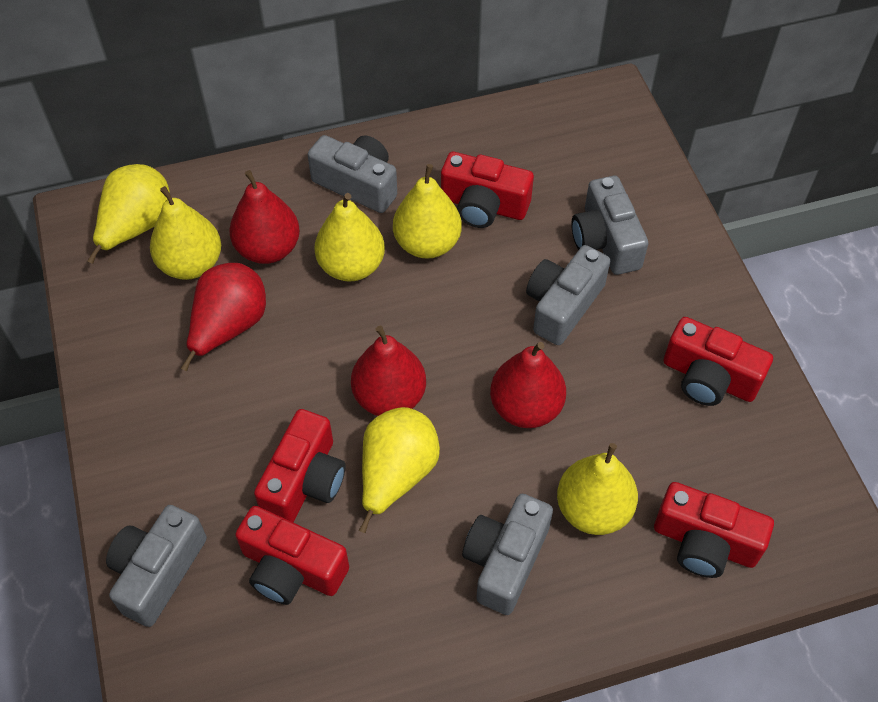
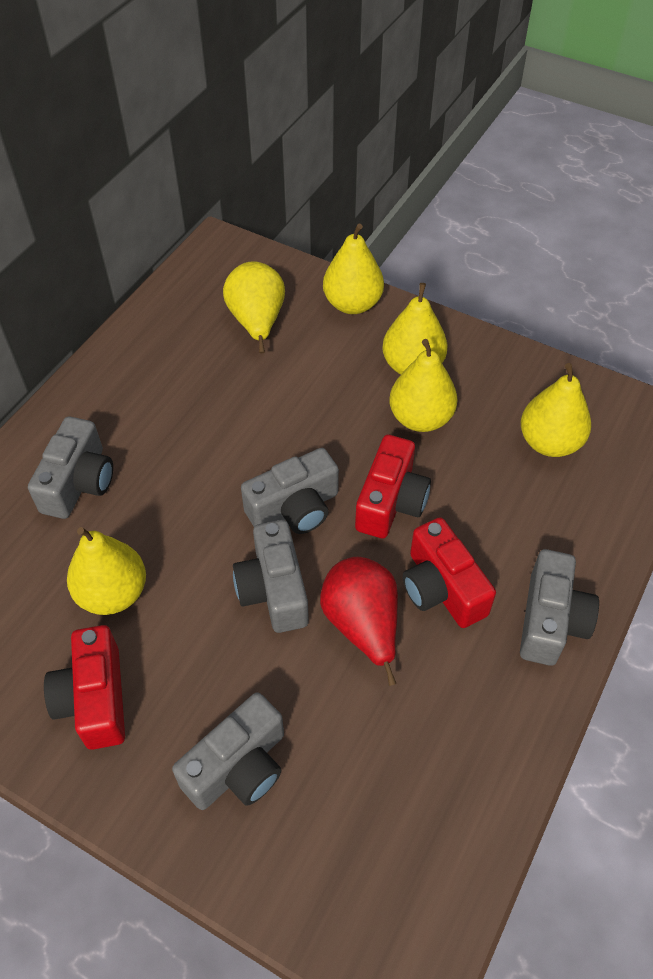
red camera: 5 -> 3
red pear: 4 -> 1

